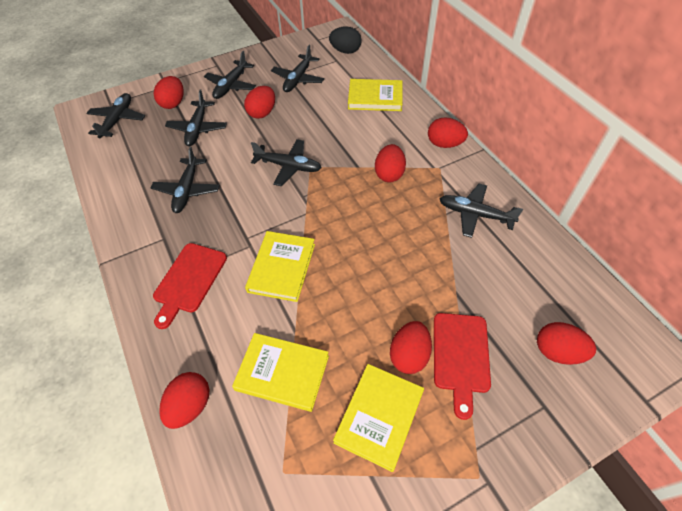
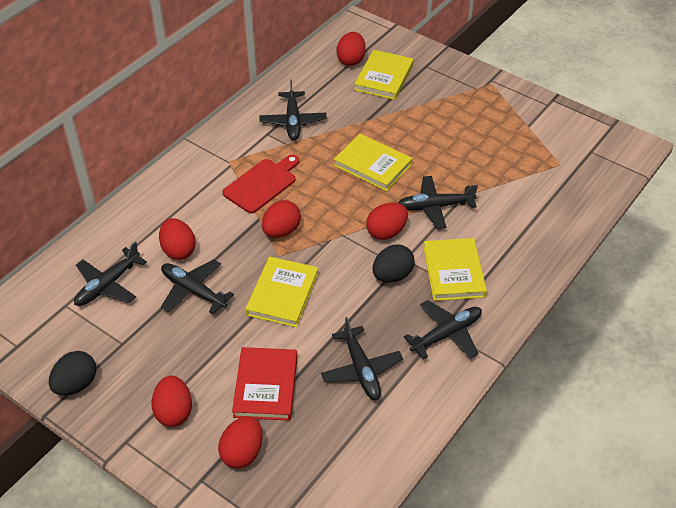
black egg: 1 -> 2
black plane: 7 -> 6
red book: 0 -> 1
red cutting board: 2 -> 1
red egg: 7 -> 6

